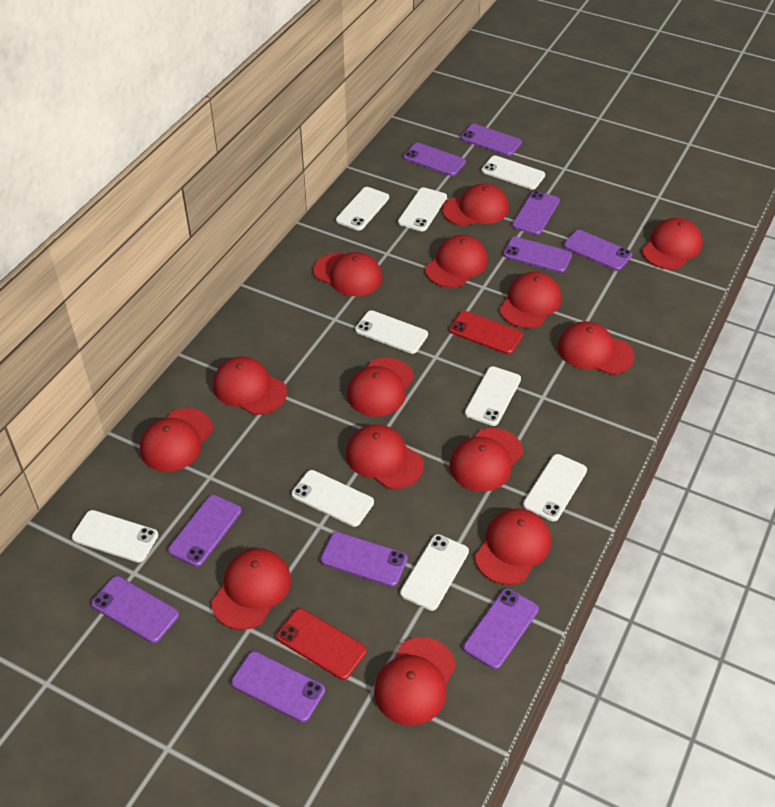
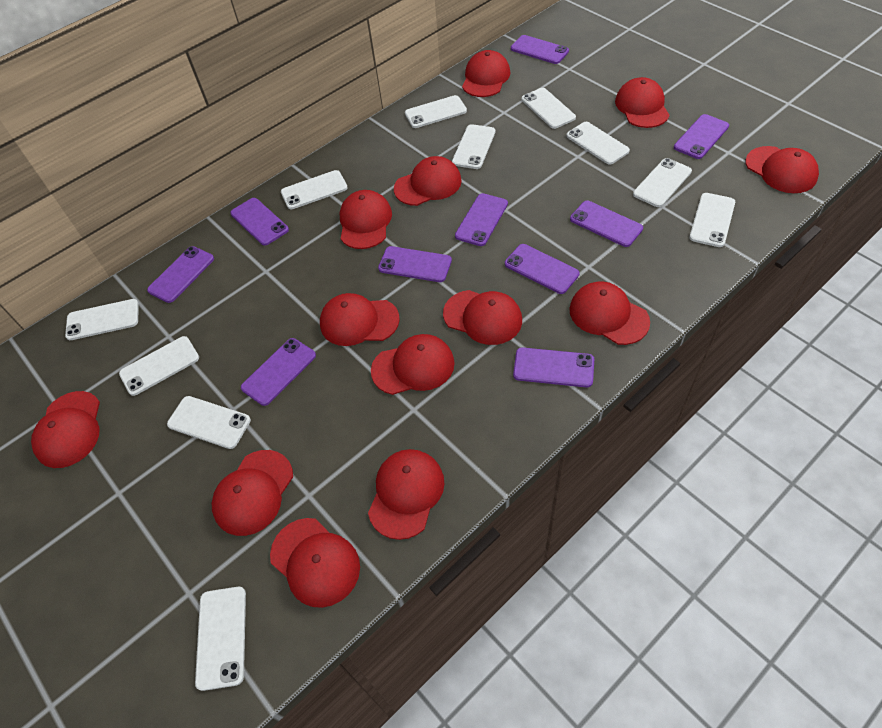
red cap: 14 -> 13
red phone: 2 -> 0
white phone: 9 -> 11

